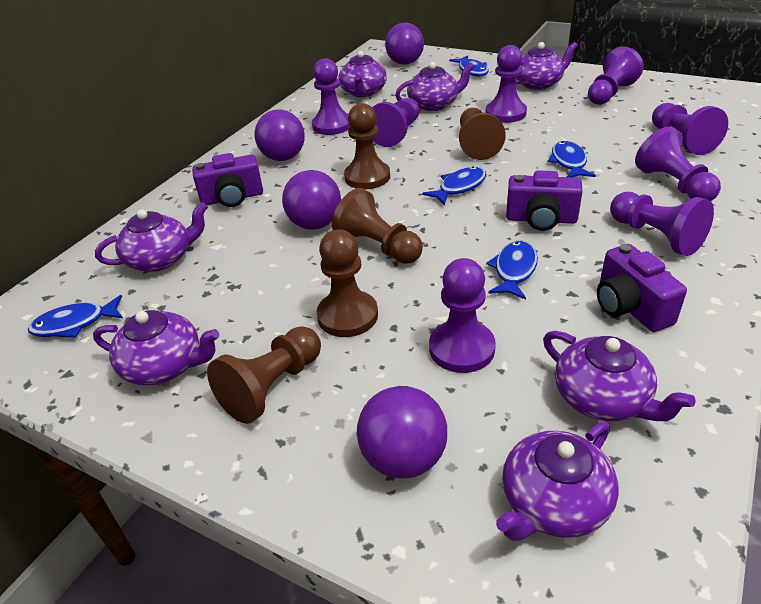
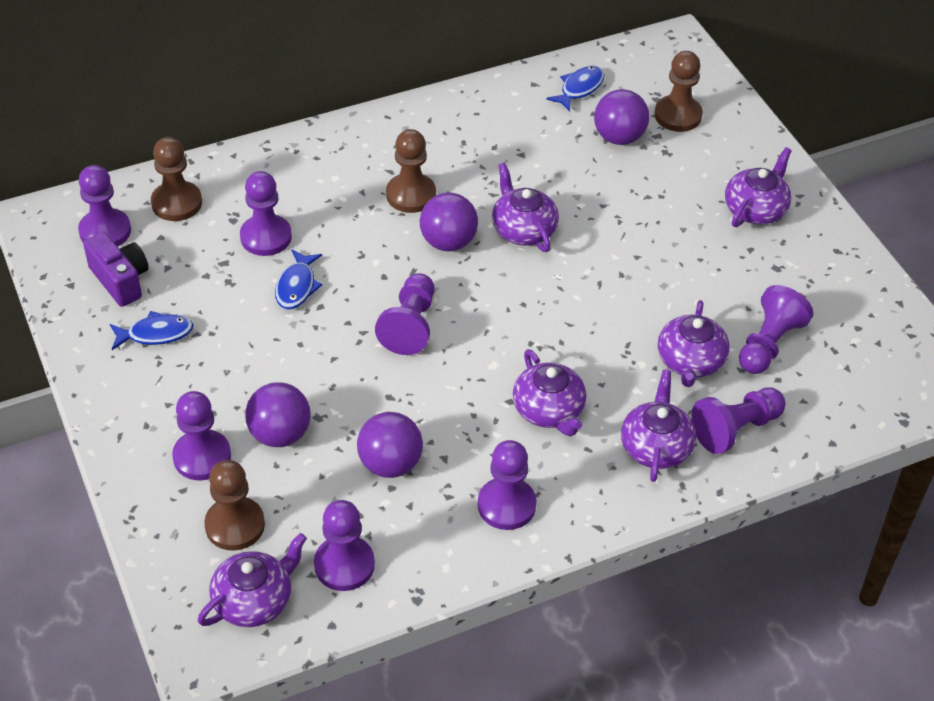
blue fish: 5 -> 3
brown pawn: 5 -> 4
purple camera: 3 -> 1
purple teapot: 7 -> 6

